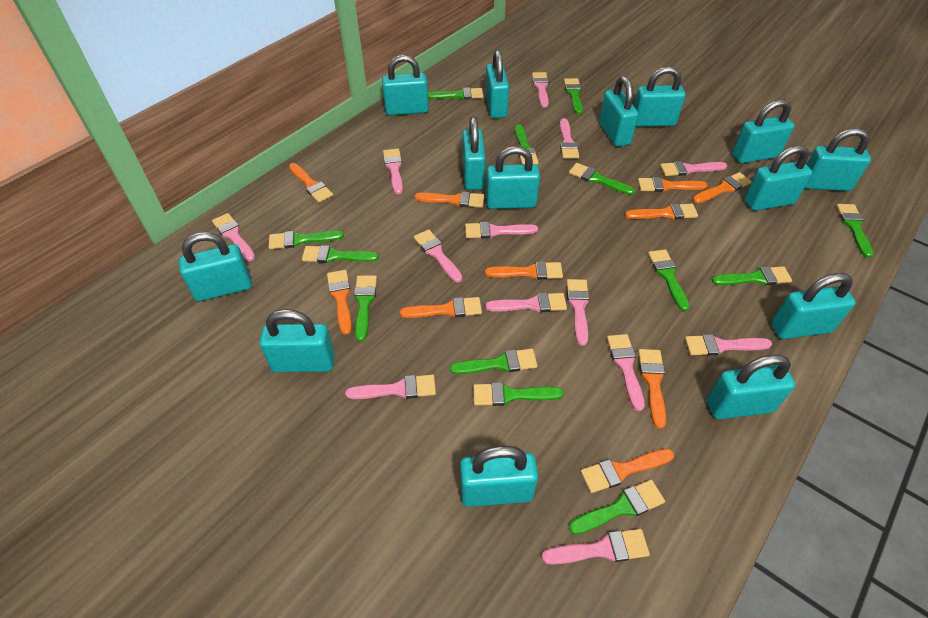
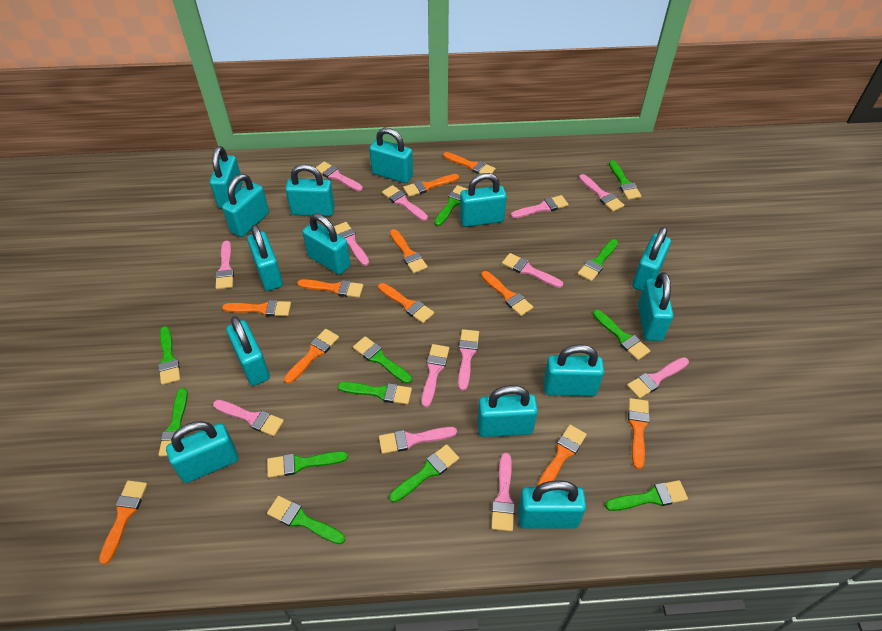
green brush: 13 -> 12
orange brush: 10 -> 11

